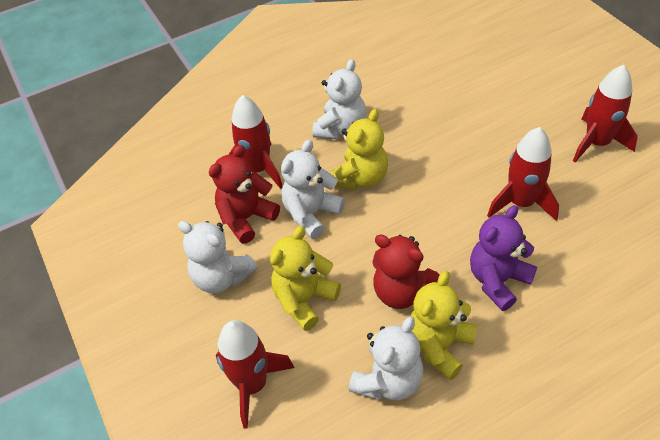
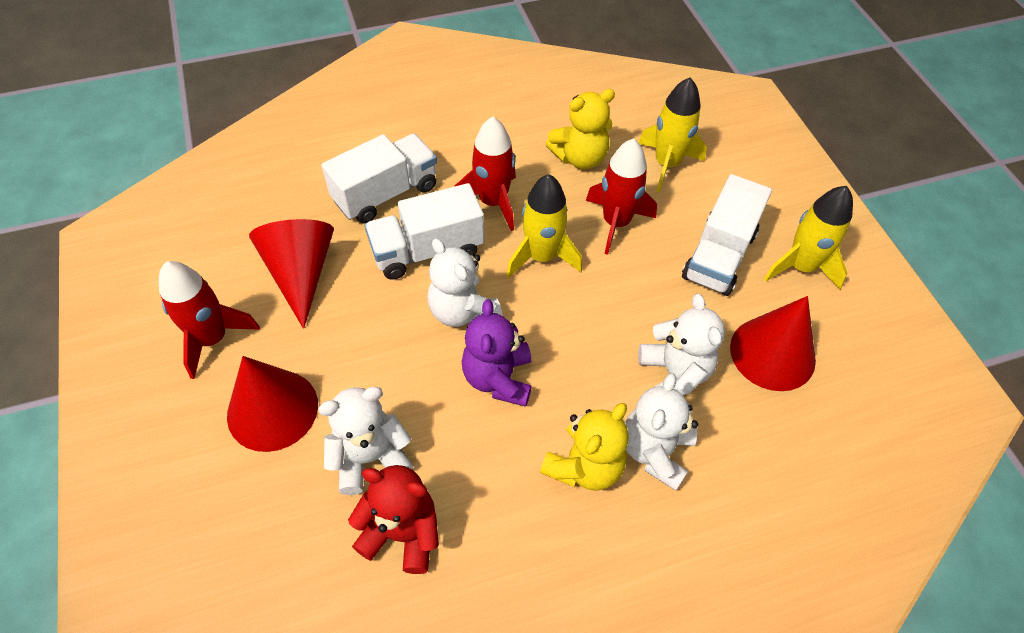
red cone: 0 -> 3
red rocket: 4 -> 3
red teddy bear: 2 -> 1
white truck: 0 -> 3
yellow rocket: 0 -> 3
yellow teddy bear: 3 -> 2

